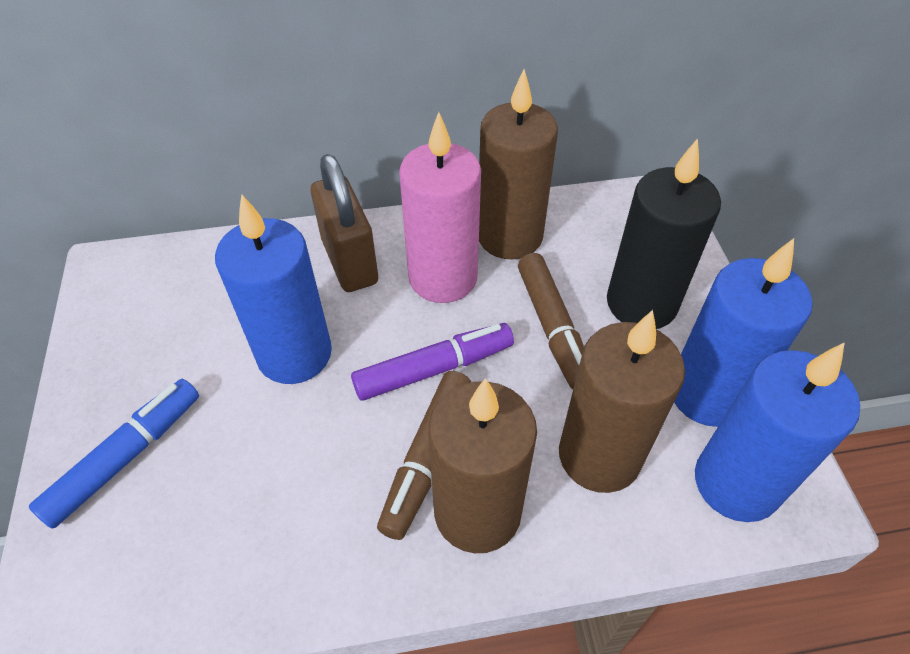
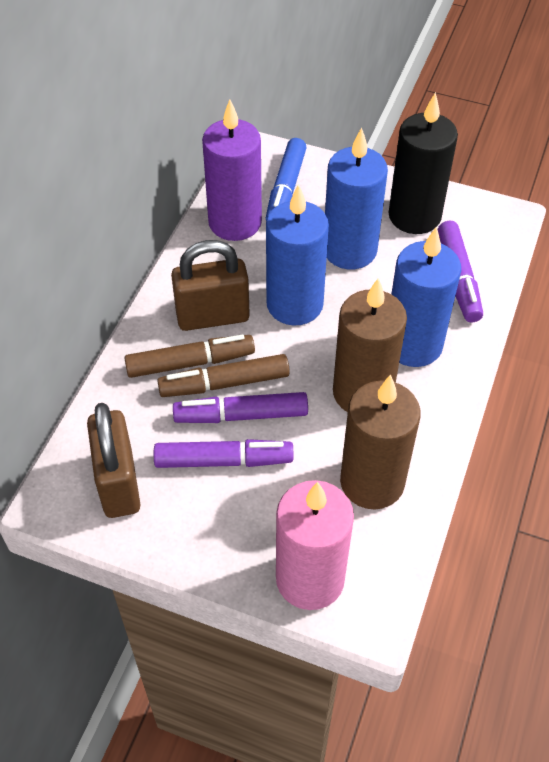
brown candle: 3 -> 2
brown padlock: 1 -> 2
purple candle: 0 -> 1
purple marker: 1 -> 3

